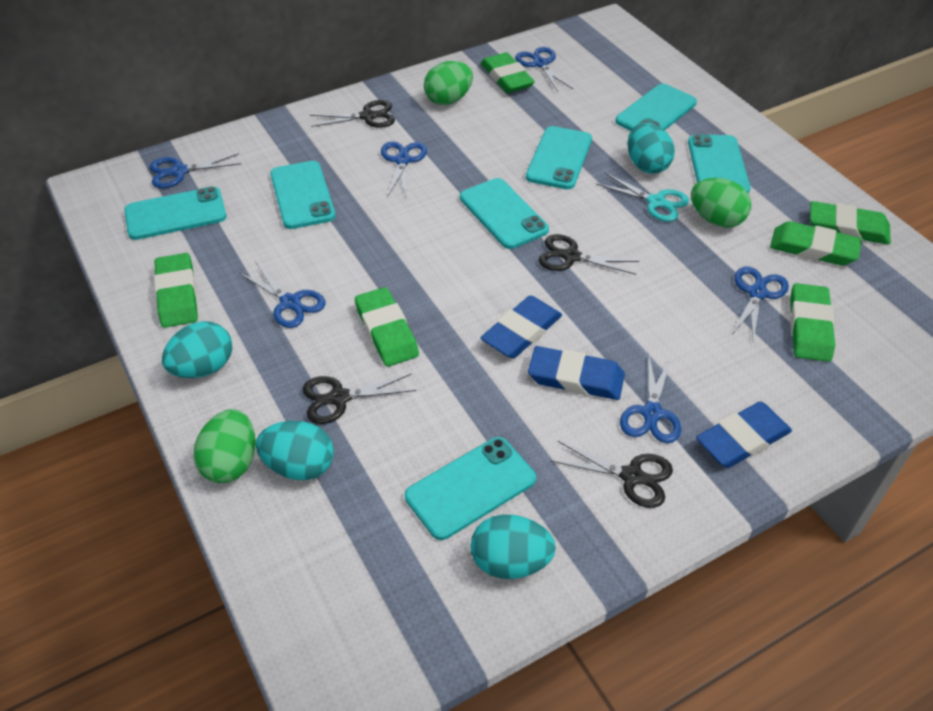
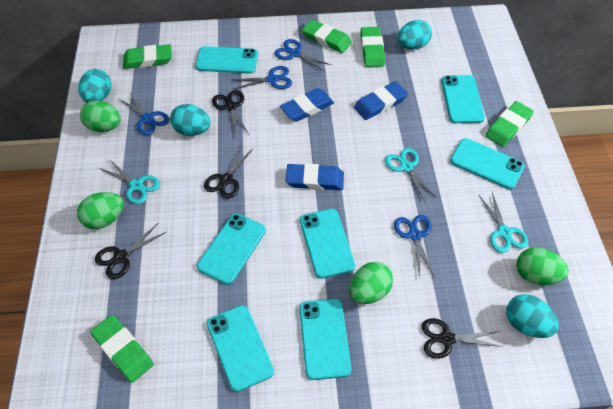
blue scissors: 6 -> 4
green egg: 3 -> 4
green eraser: 6 -> 5
turquoise scissors: 1 -> 3

